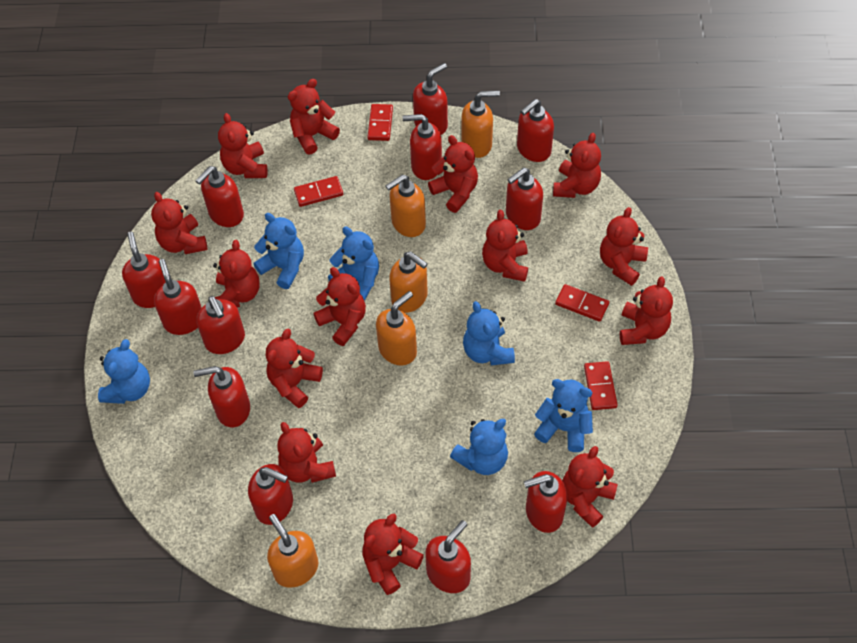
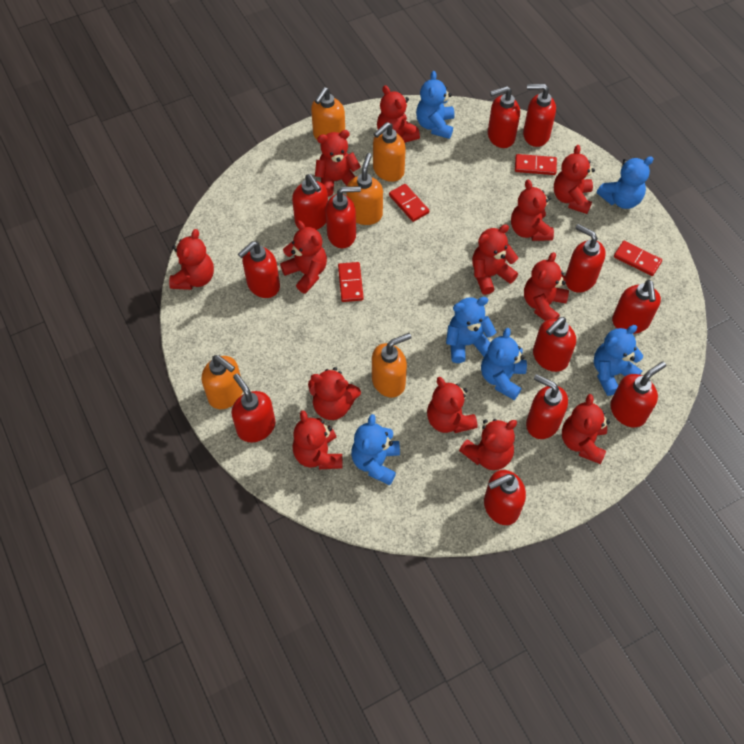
red teddy bear: 14 -> 13

